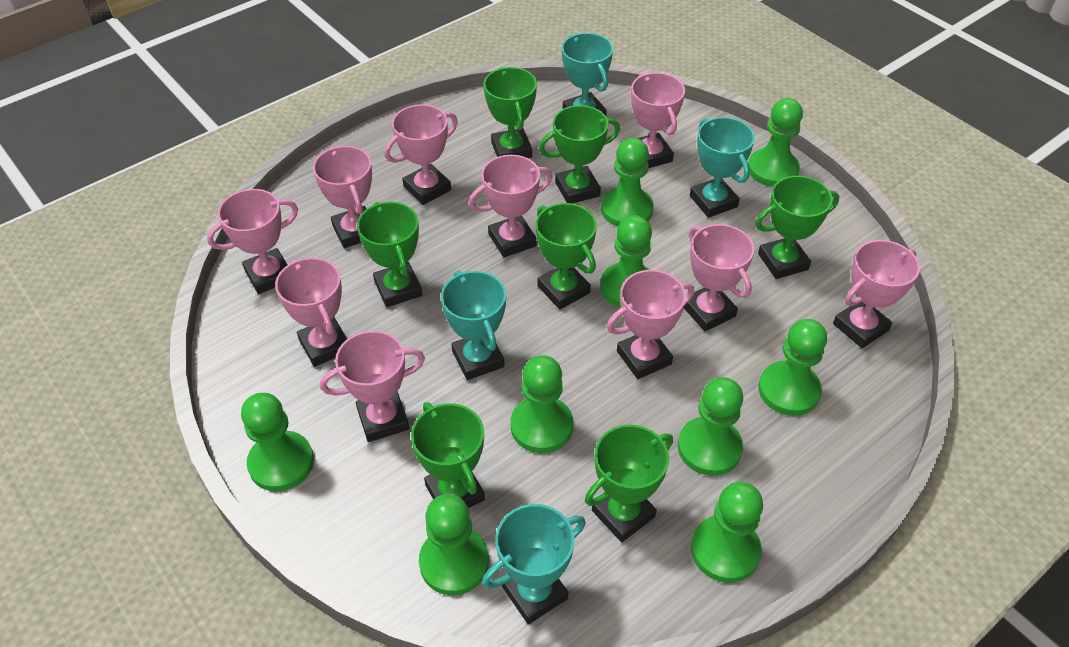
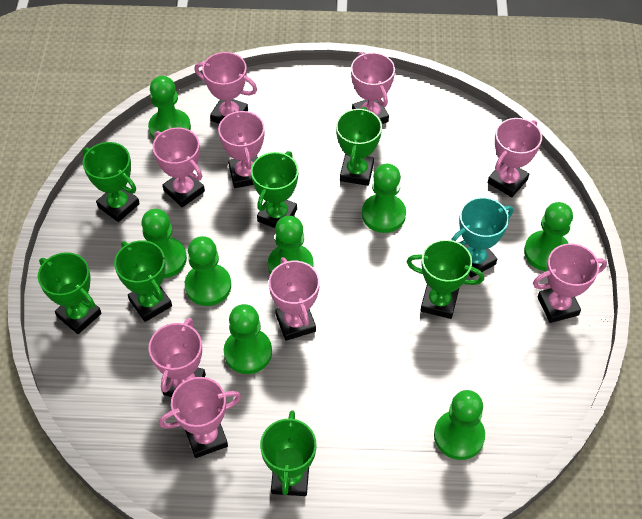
green pawn: 9 -> 8
pink trophy: 10 -> 9
turquoise trophy: 4 -> 1

